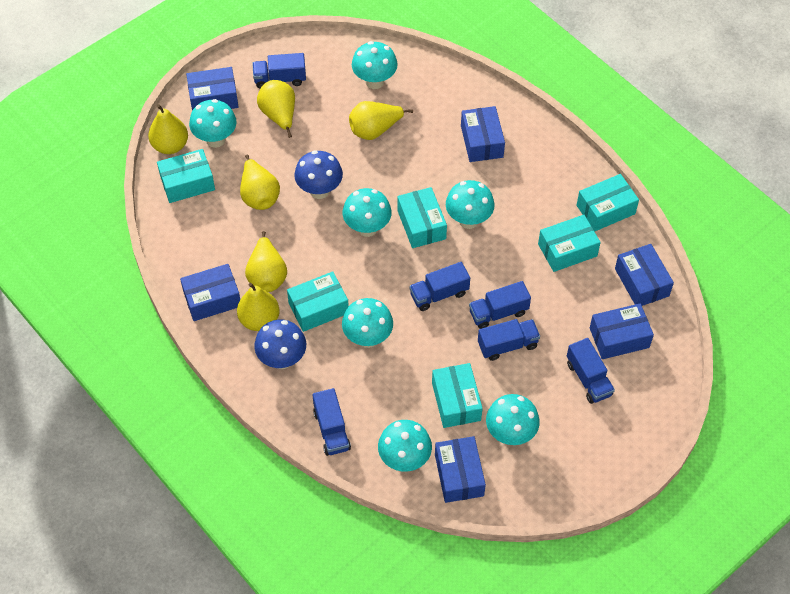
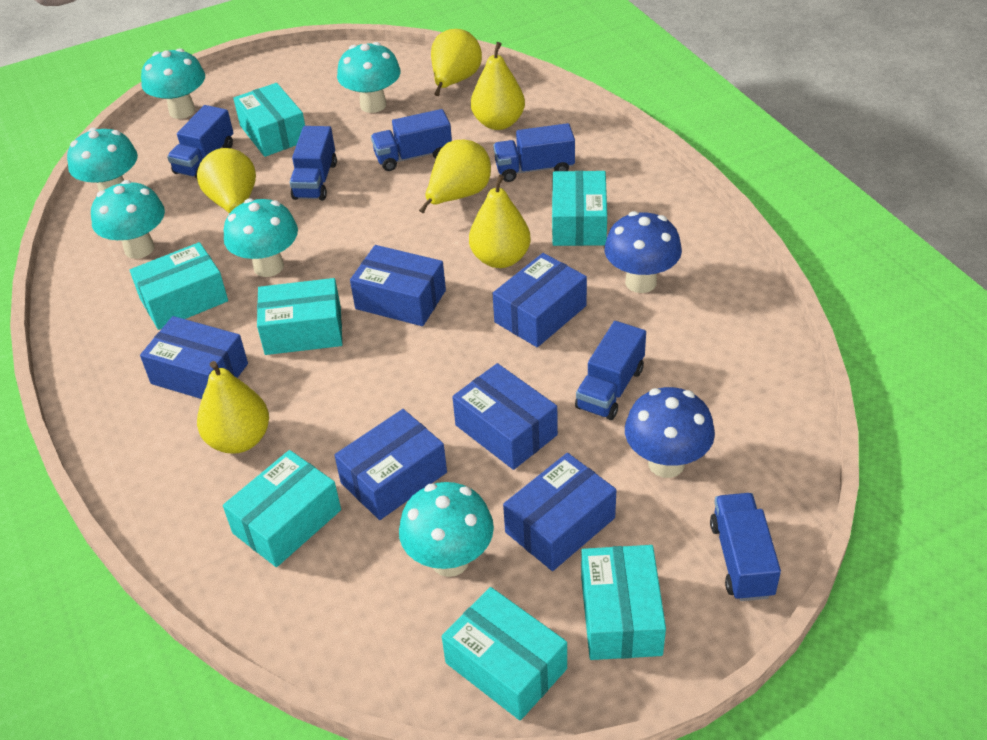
turquoise box: 6 -> 7
turquoise mushroom: 7 -> 6

